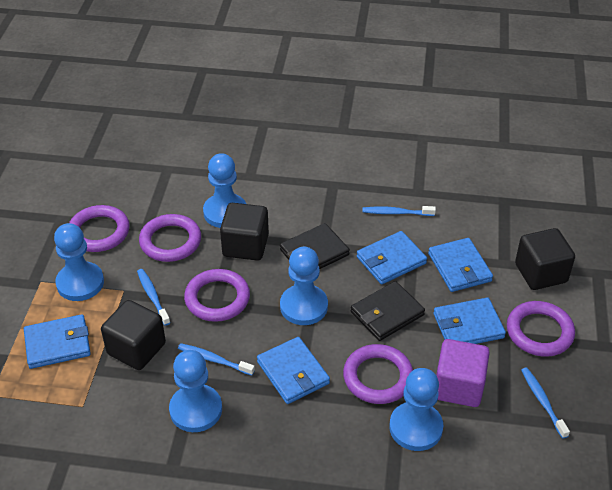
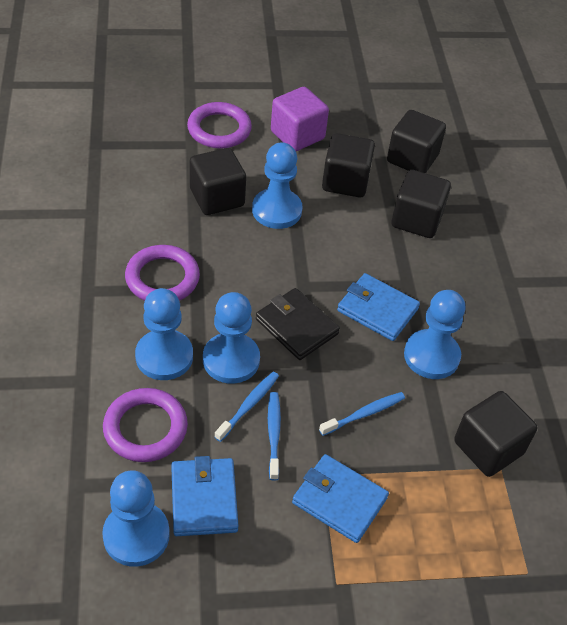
black cube: 3 -> 5
black wallet: 2 -> 1
blue toothbrush: 4 -> 3
blue wallet: 5 -> 3
purple ring: 5 -> 3

